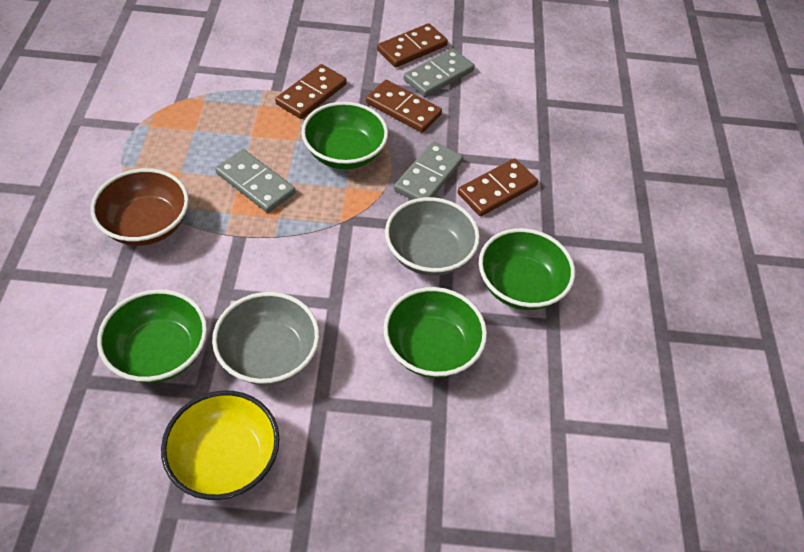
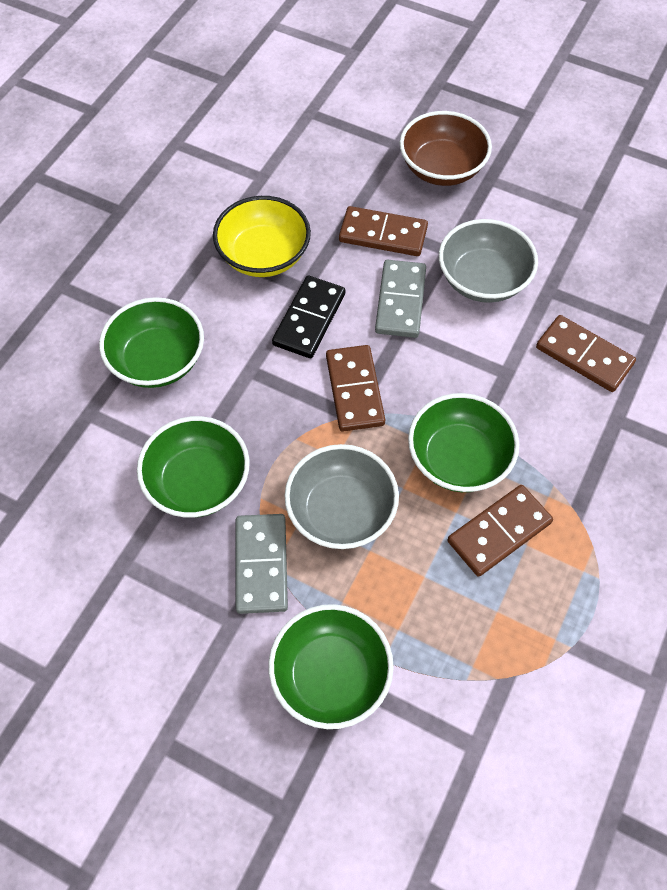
black domino: 0 -> 1
grey domino: 3 -> 2

